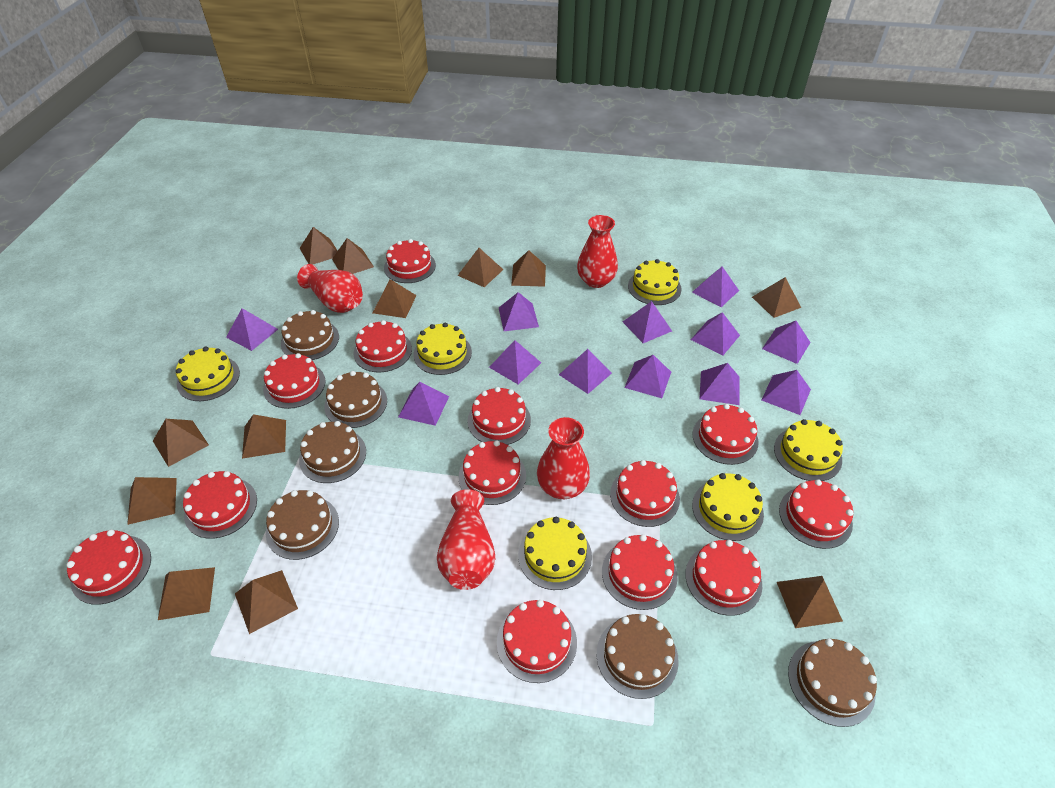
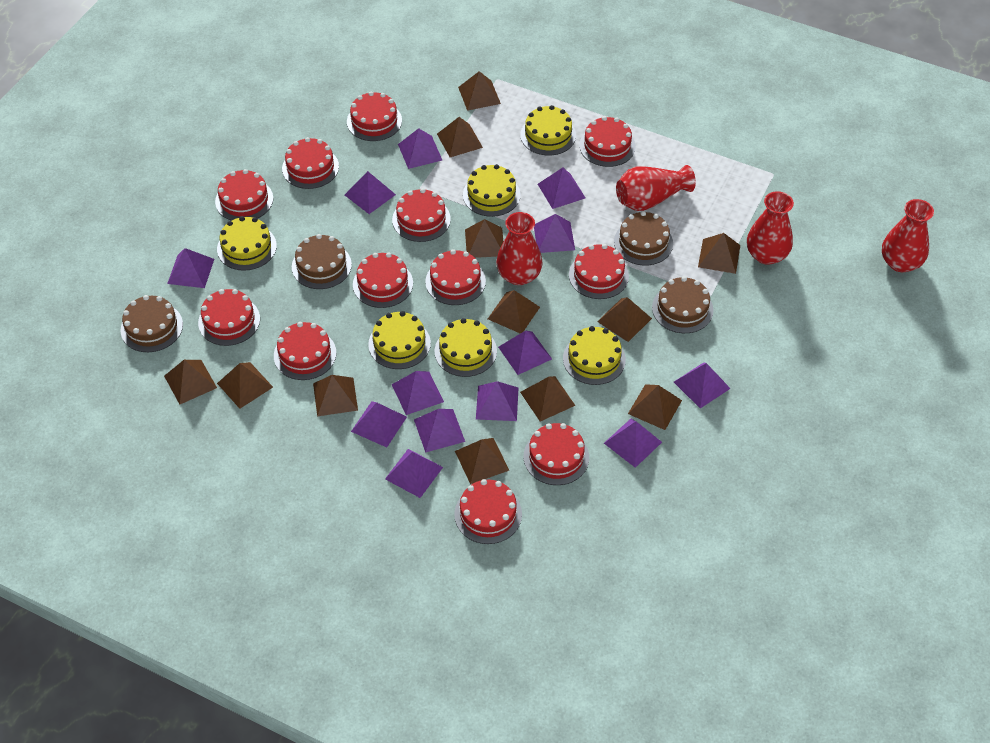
brown cake: 6 -> 4
purple pyramid: 12 -> 13
red cake: 13 -> 12

